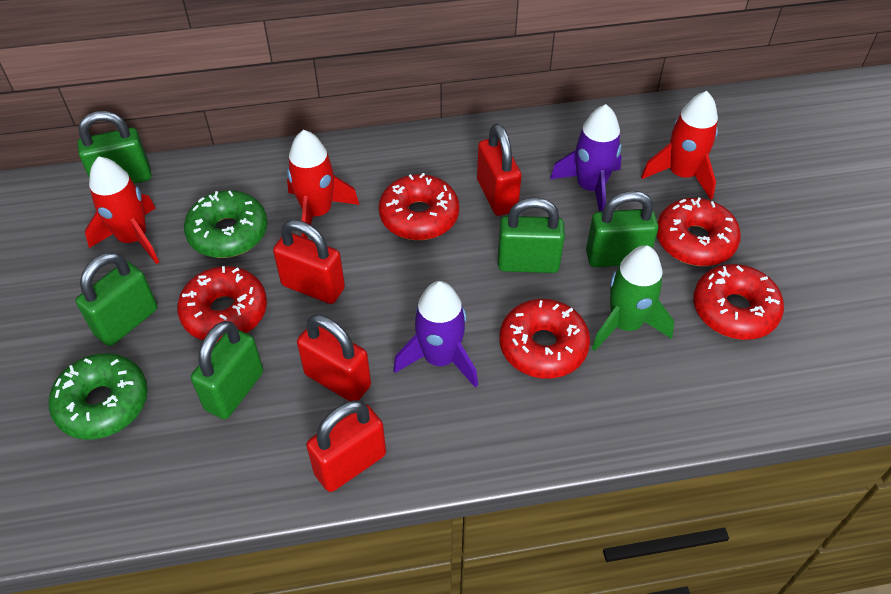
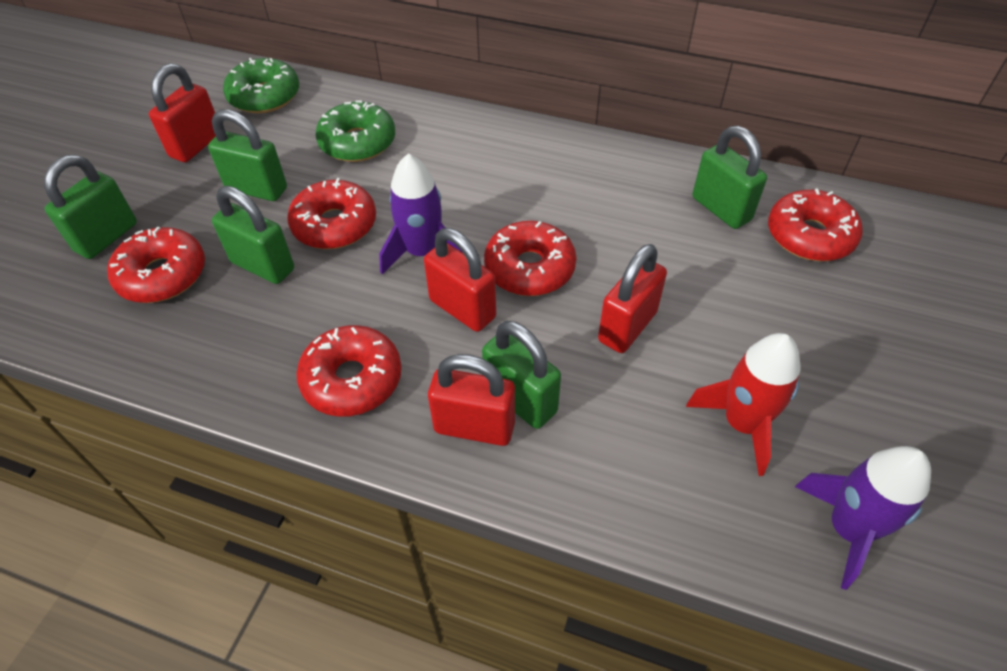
green rocket: 1 -> 0
red rocket: 3 -> 1

